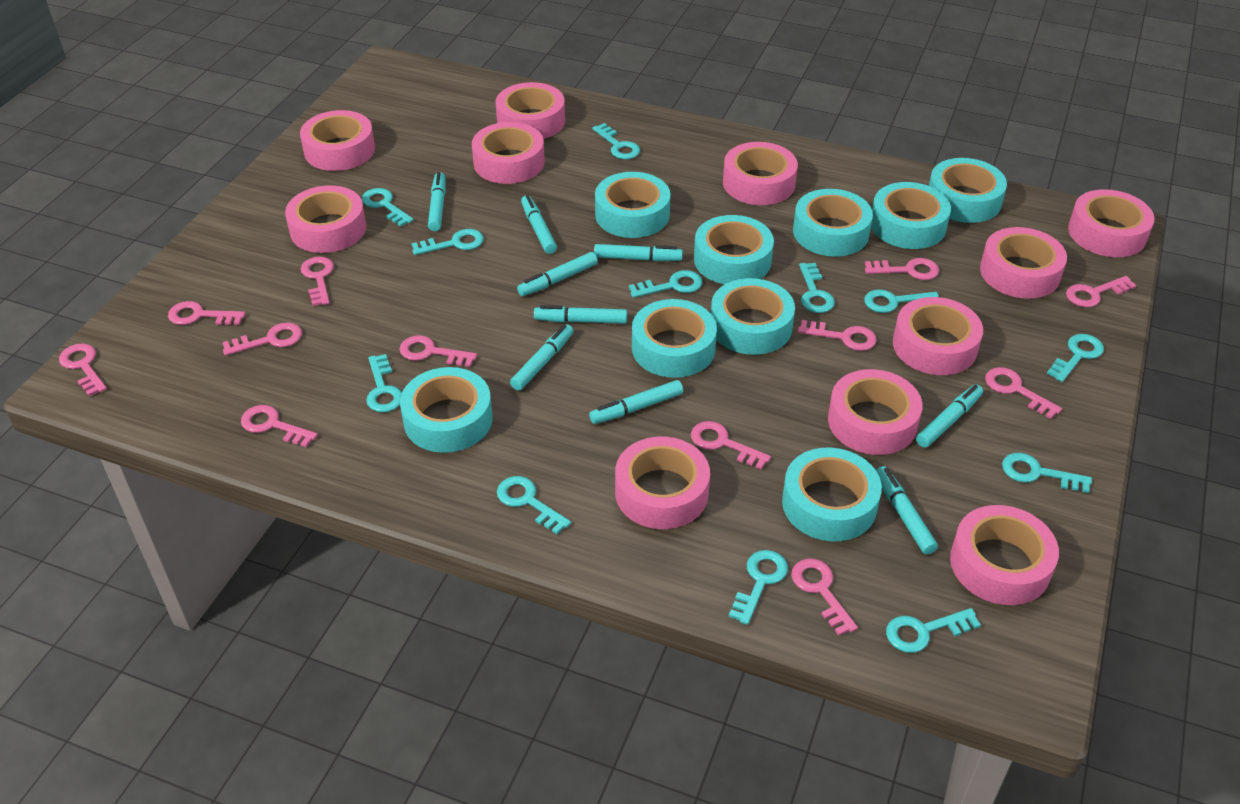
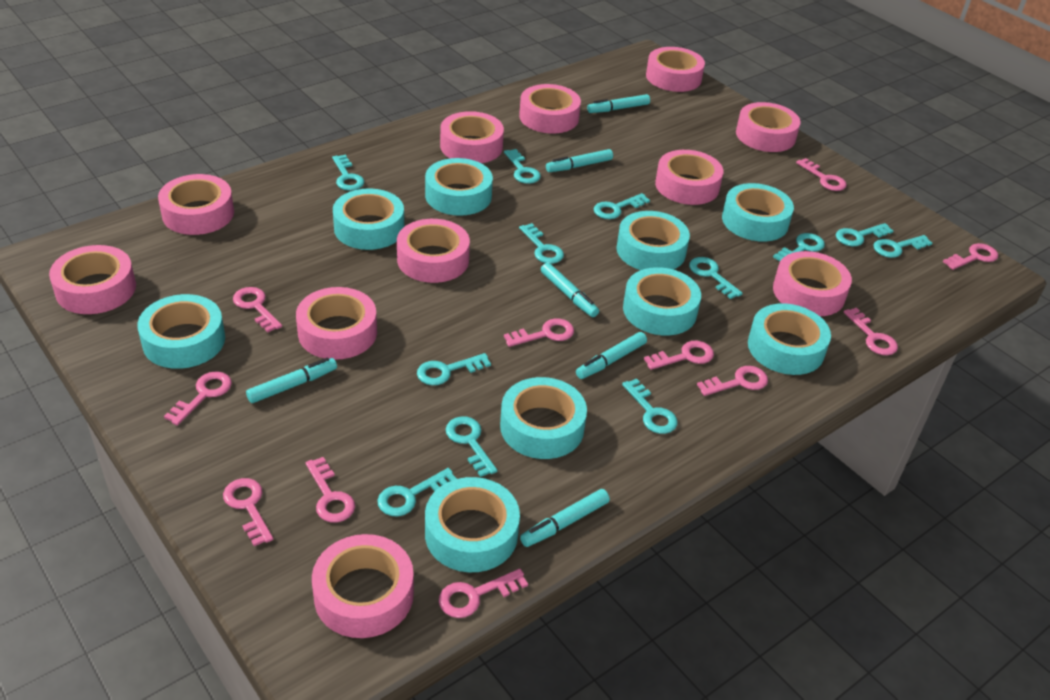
pink key: 12 -> 11
turquoise marker: 9 -> 6

